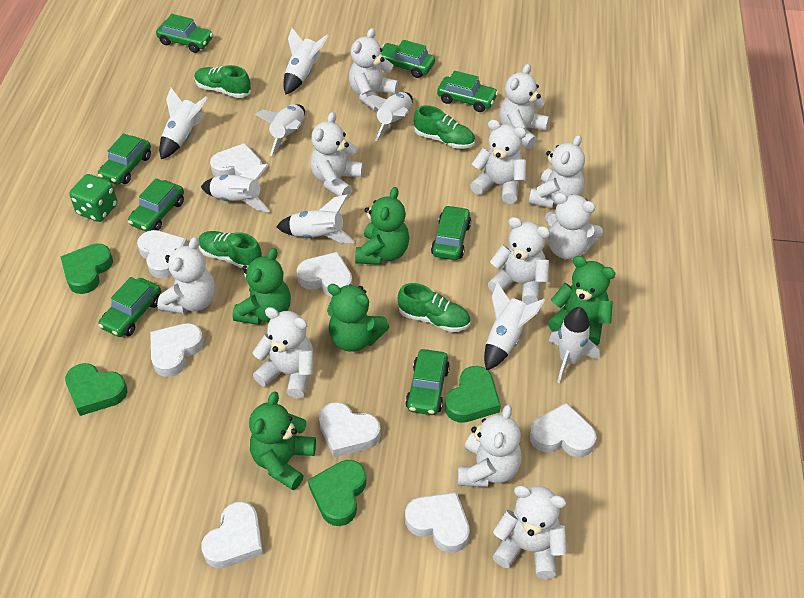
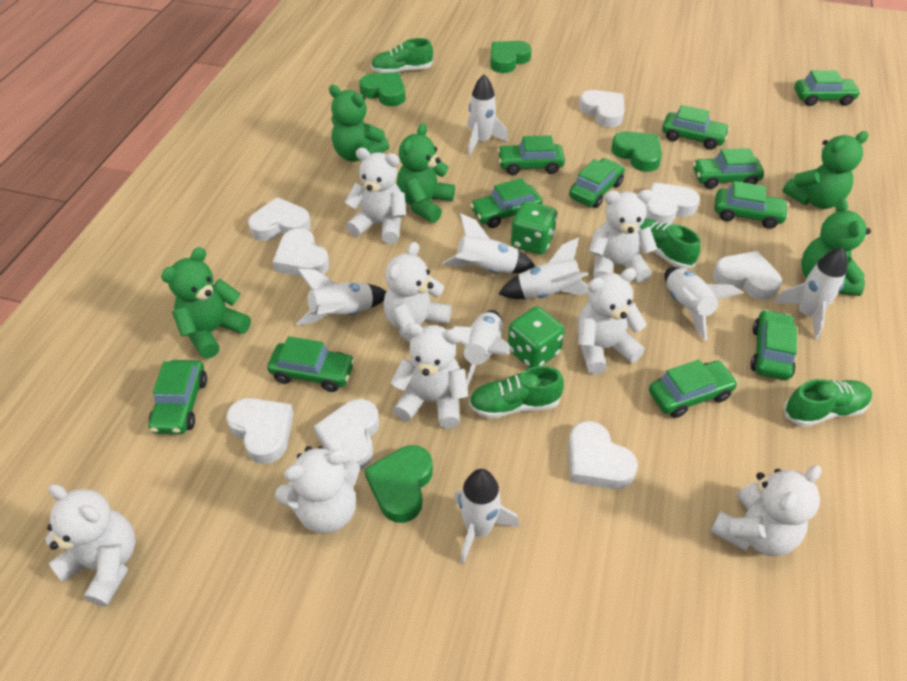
green car: 8 -> 11
green dice: 1 -> 2
white teddy bear: 11 -> 8

